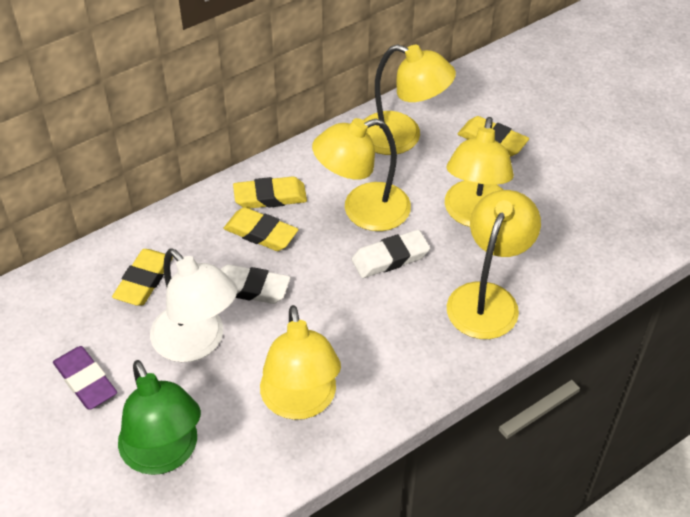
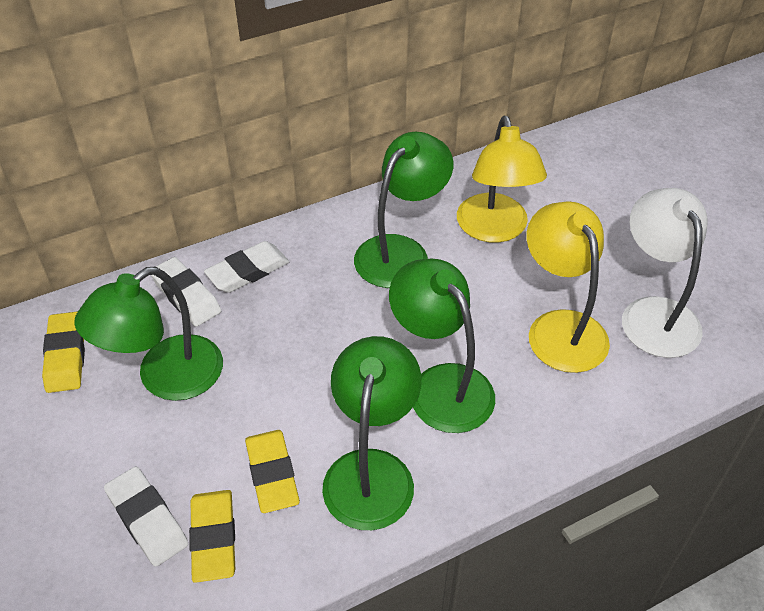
green lamp: 1 -> 4
purple eraser: 1 -> 0
white eraser: 2 -> 3
yellow eraser: 4 -> 3
yellow lamp: 5 -> 2

